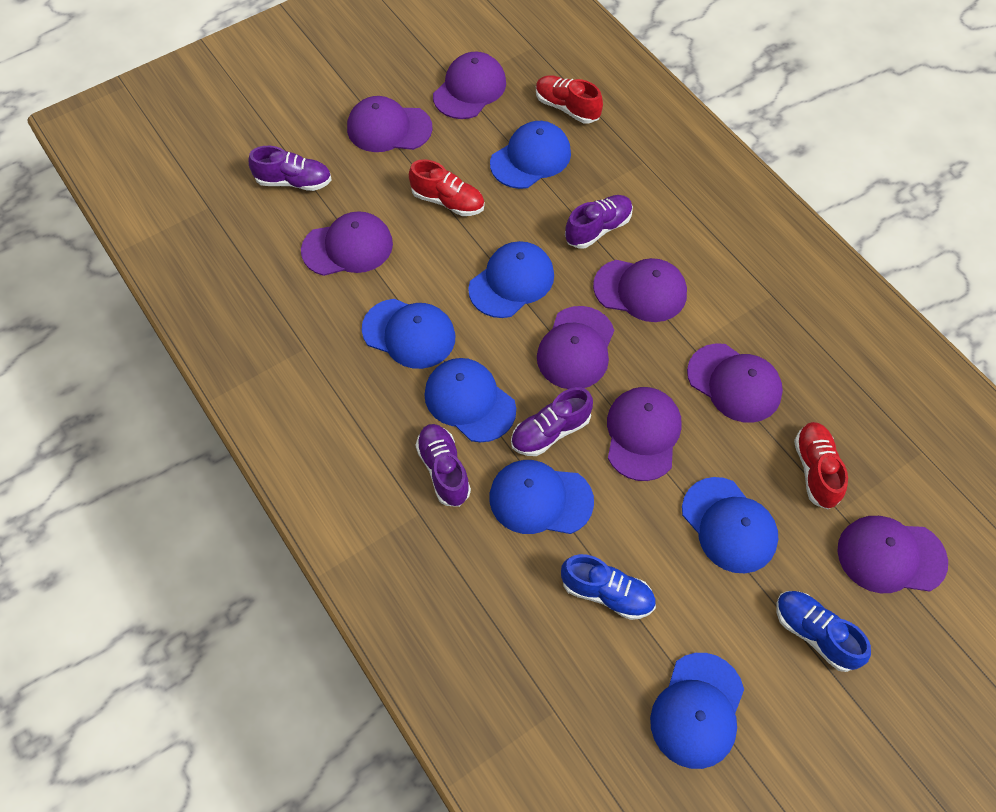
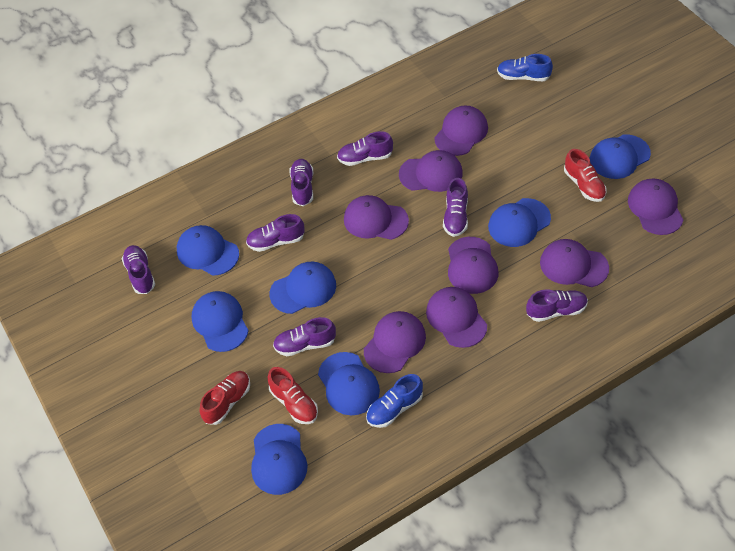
purple shoe: 4 -> 7

